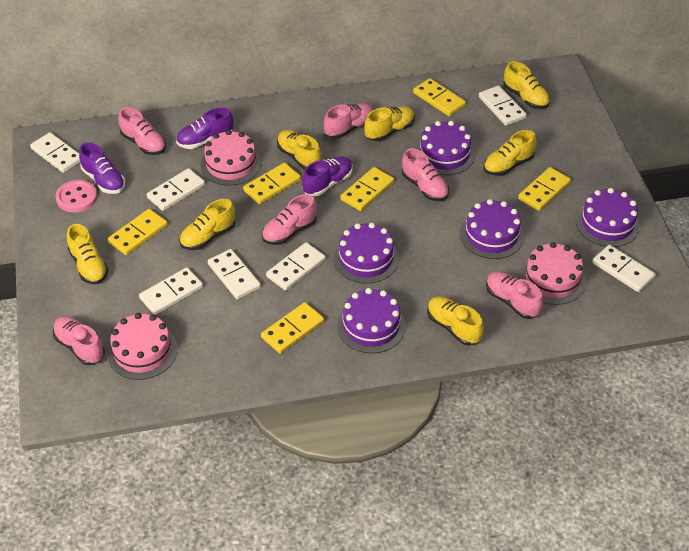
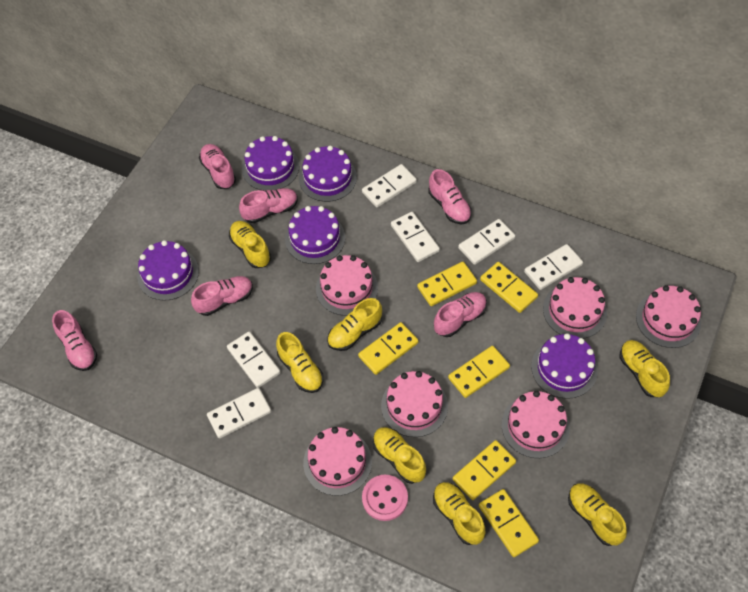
pink cake: 3 -> 6
purple shoe: 3 -> 0
white domino: 7 -> 6

